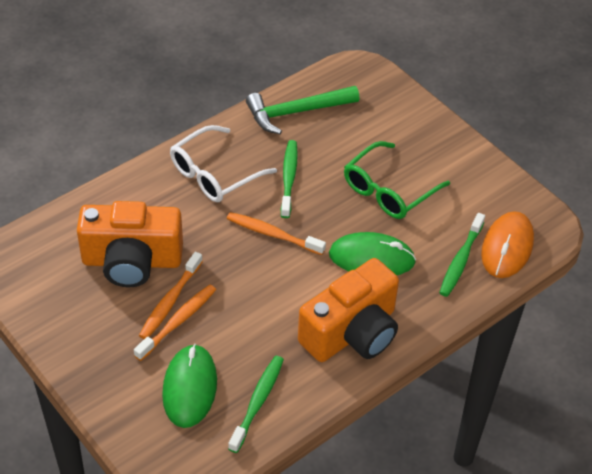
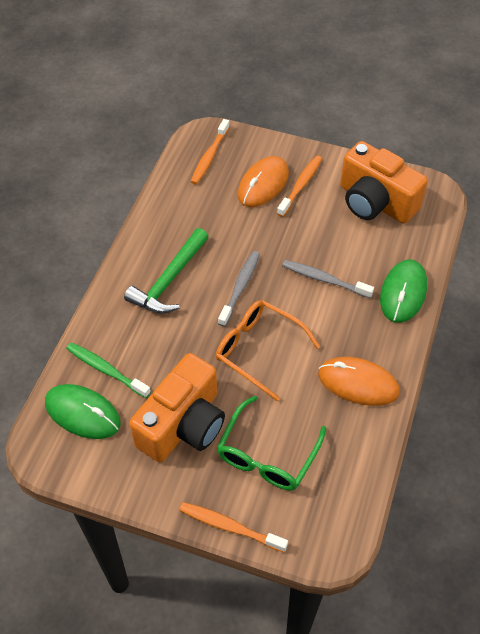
green toothbrush: 3 -> 1
grey toothbrush: 0 -> 2
orange glasses: 0 -> 1
orange mouse: 1 -> 2
white glasses: 1 -> 0

